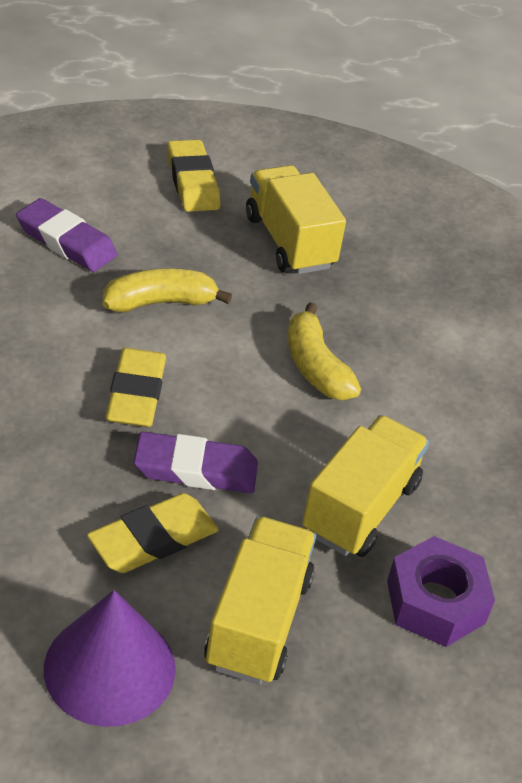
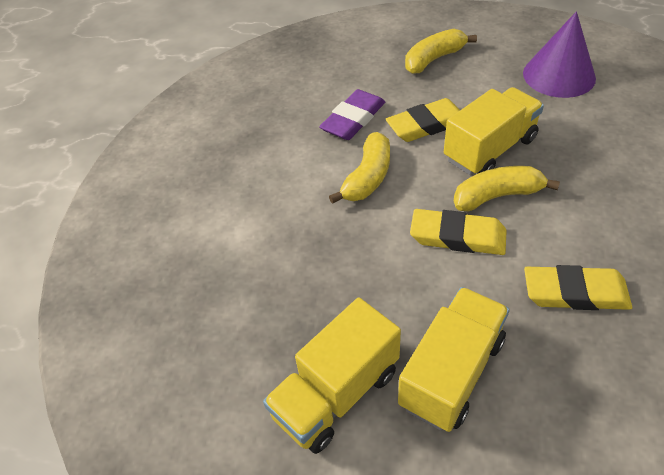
purple eraser: 2 -> 1
purple nut: 1 -> 0
yellow banana: 2 -> 3

